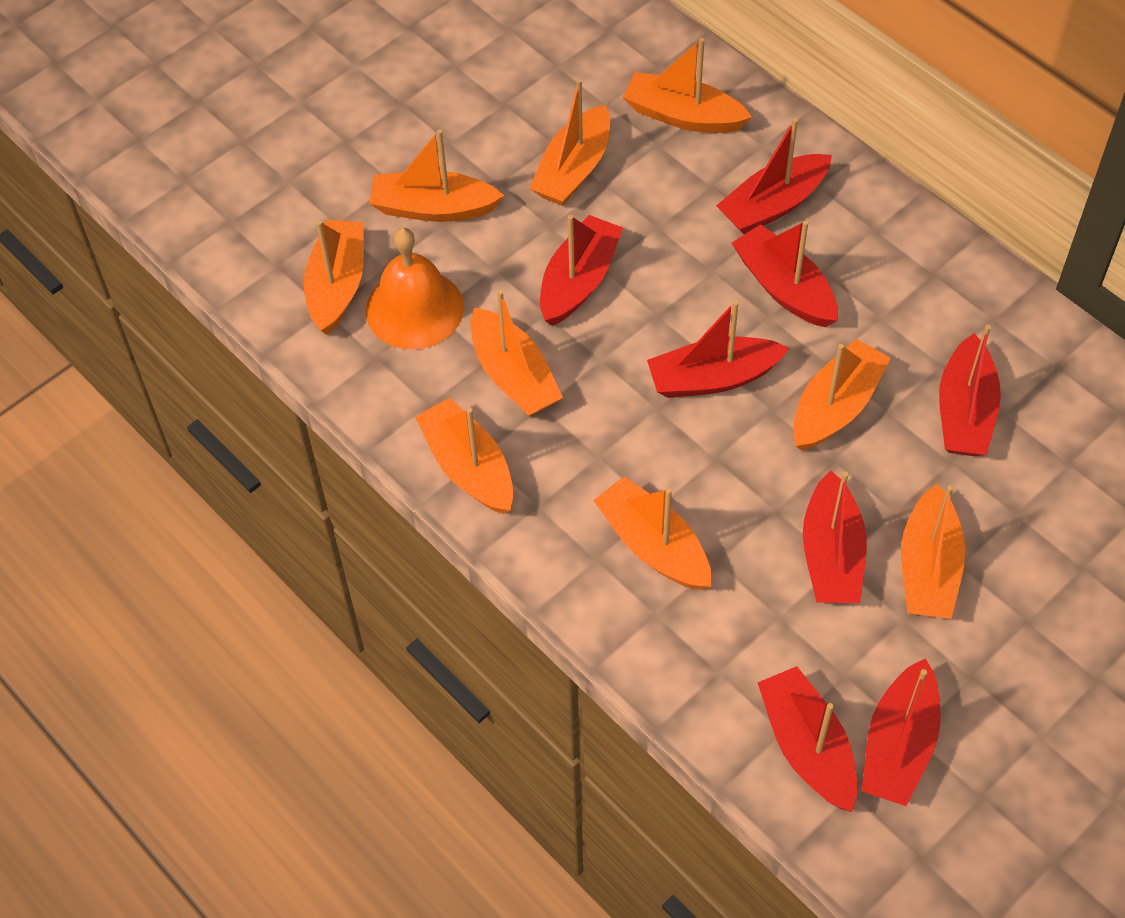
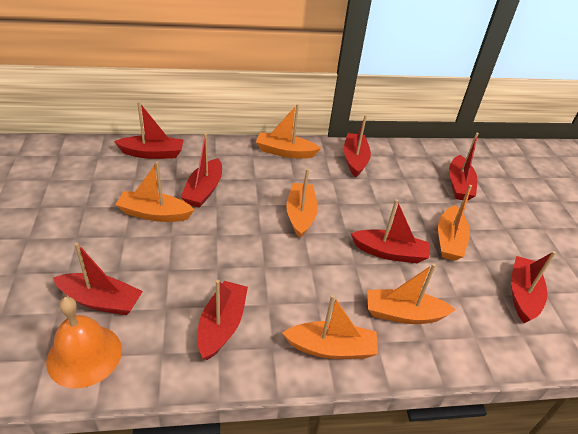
orange boat: 9 -> 6

